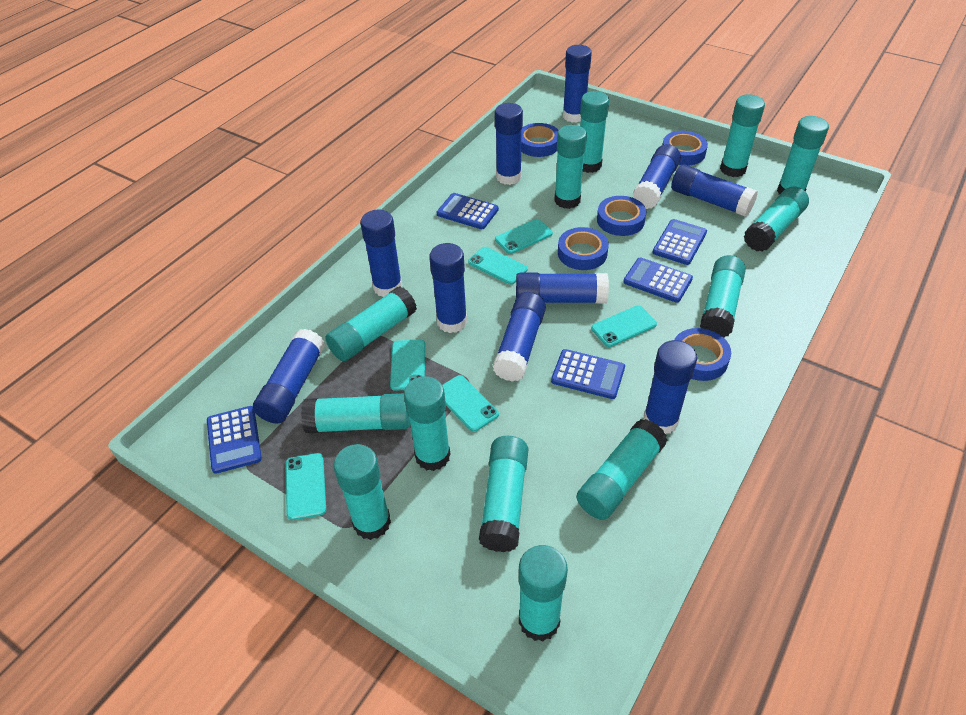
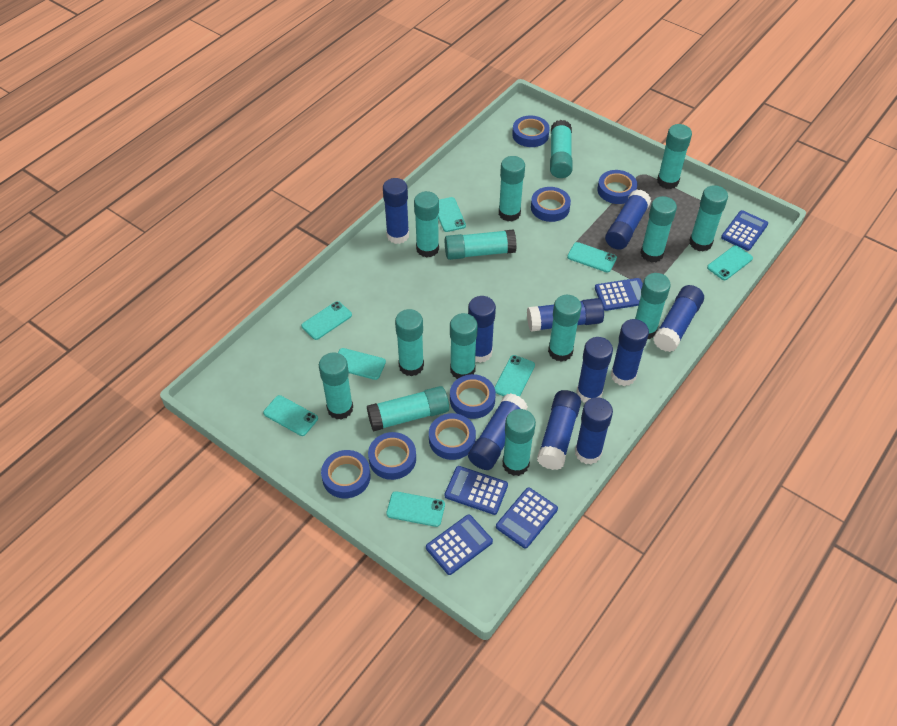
blue tape: 5 -> 7
turquoise glue stick: 13 -> 14
turquoise phone: 6 -> 8

